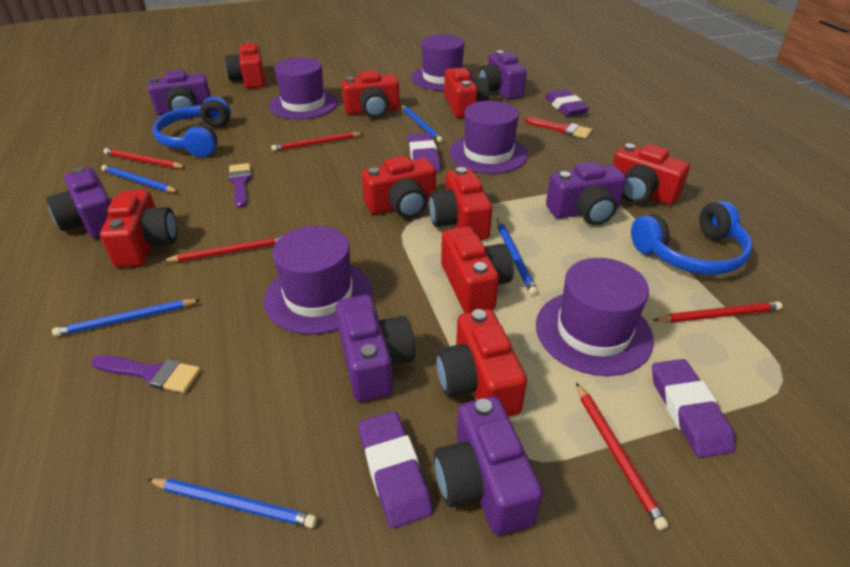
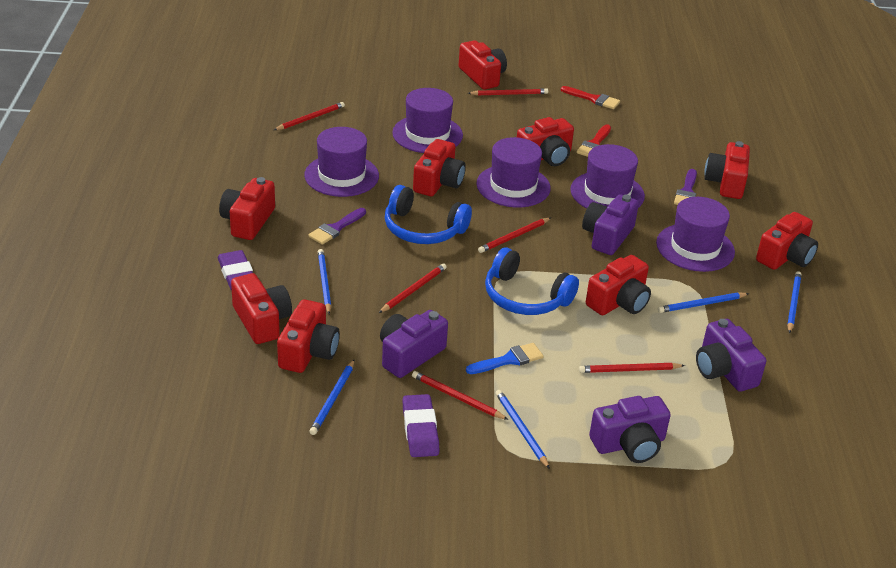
blue brush: 0 -> 1
purple camera: 6 -> 4
purple eraser: 4 -> 2
red brush: 1 -> 2
red pencil: 5 -> 6

